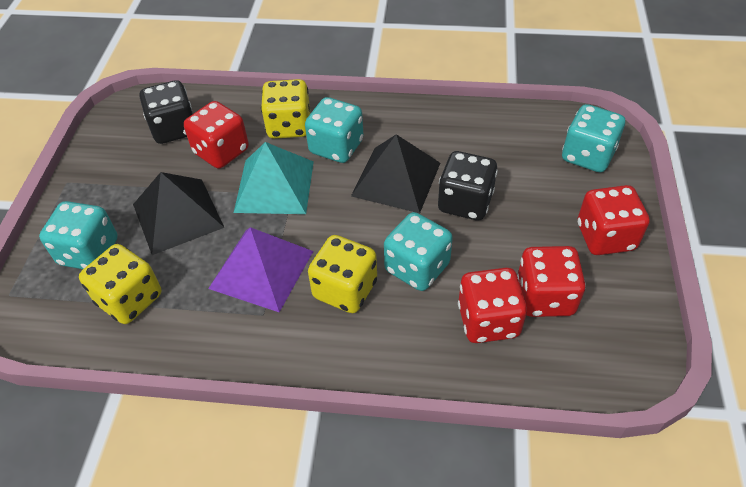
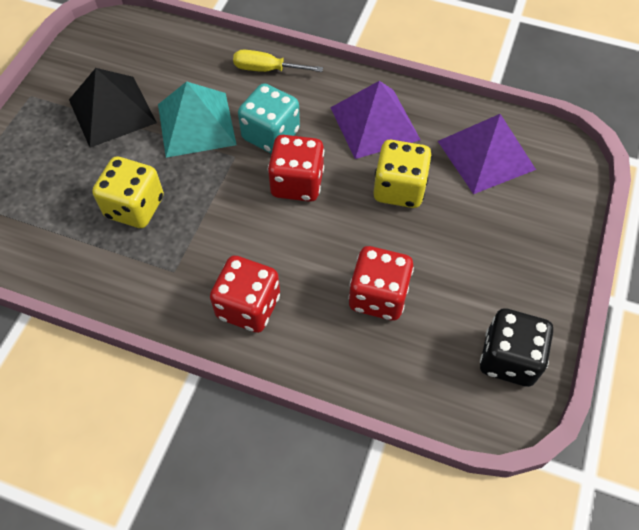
black dice: 2 -> 1
black pyramid: 2 -> 1
purple pyramid: 1 -> 2
red dice: 4 -> 3
turquoise dice: 4 -> 1
yellow dice: 3 -> 2
yellow screwdriver: 0 -> 1

